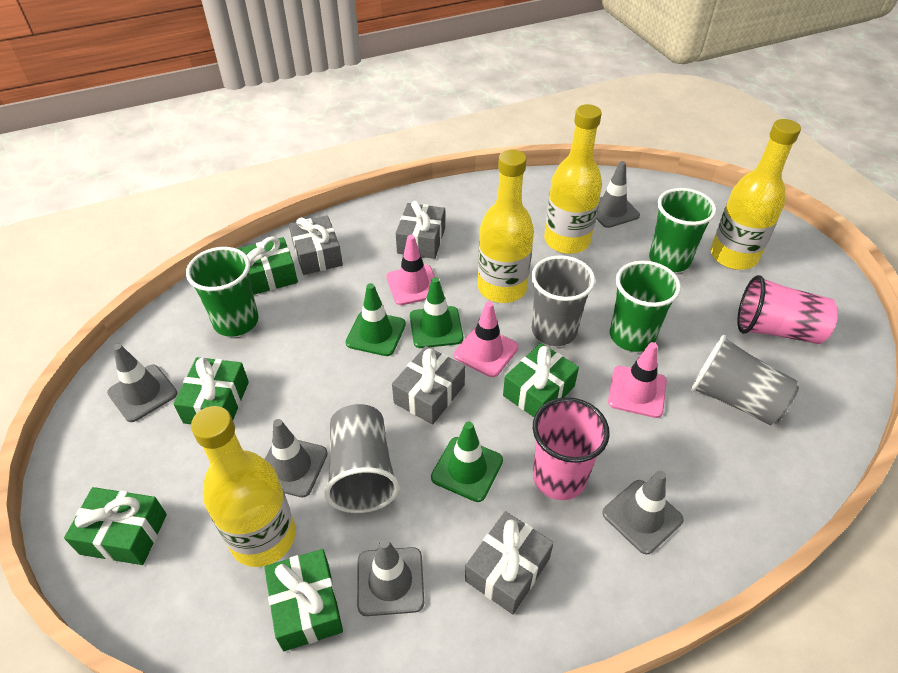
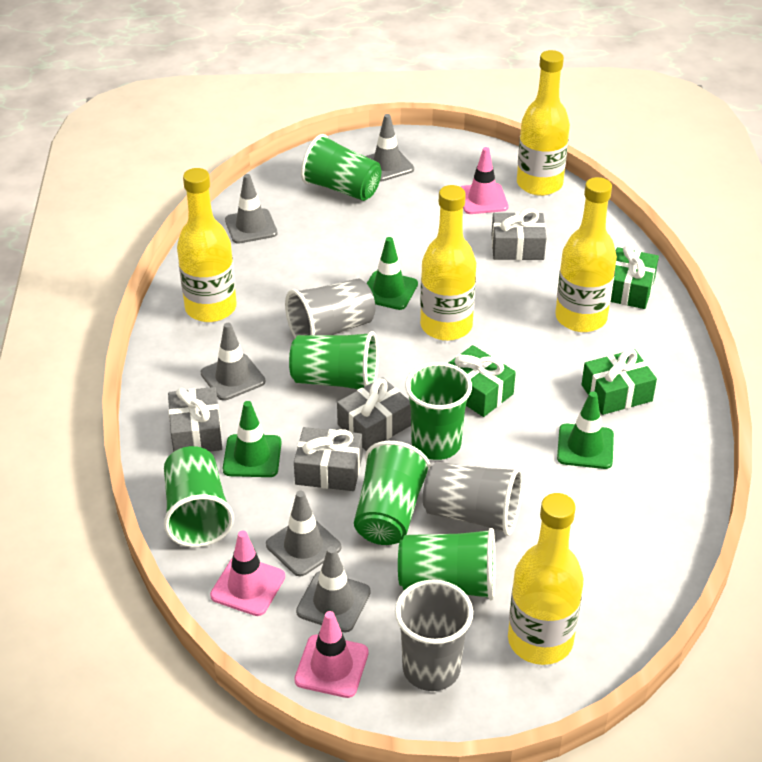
green cup: 3 -> 6
green gift: 5 -> 3
pink cup: 2 -> 0
yellow bottle: 4 -> 5

